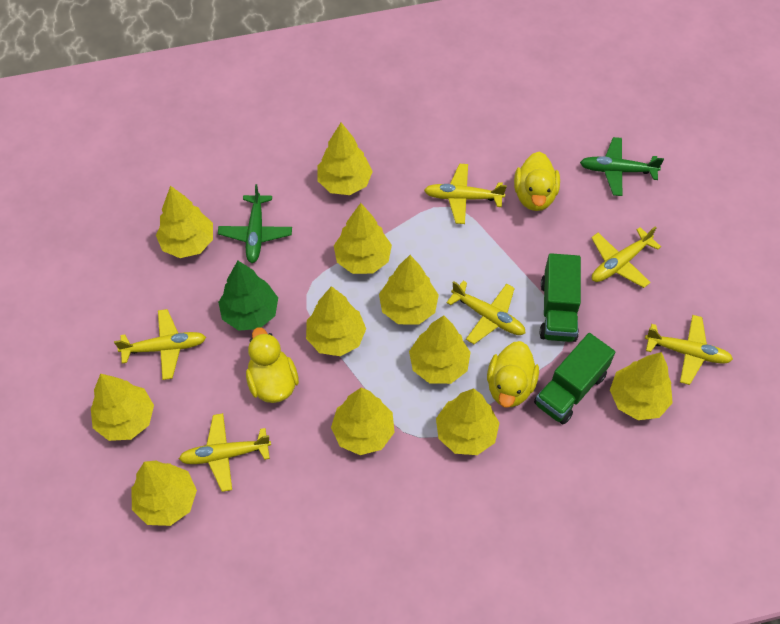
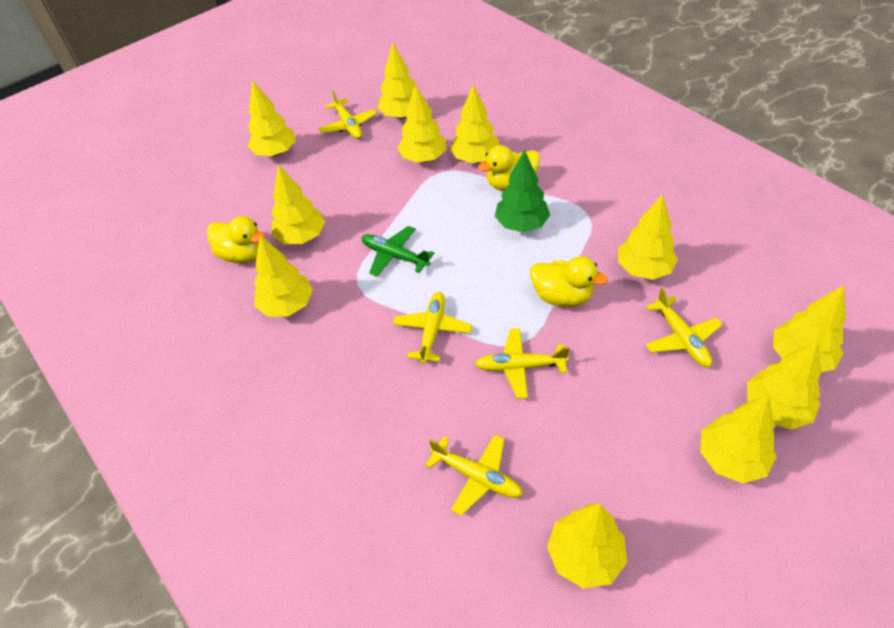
green plane: 2 -> 1
green truck: 2 -> 0
yellow plane: 6 -> 5

